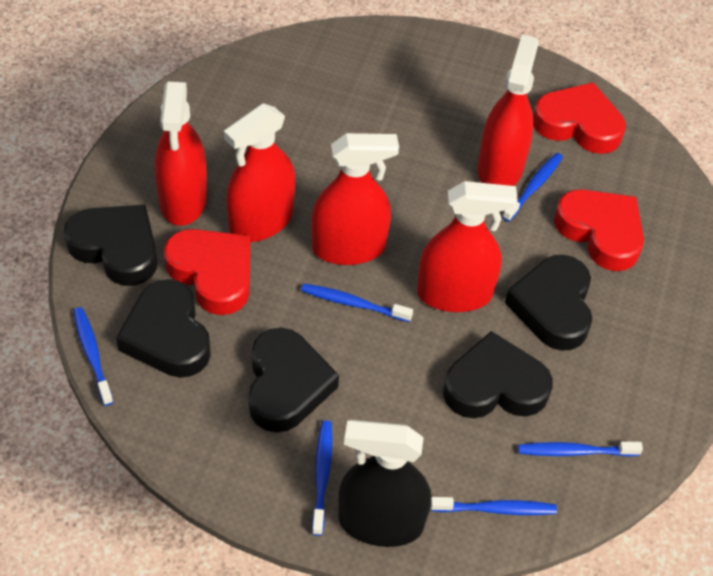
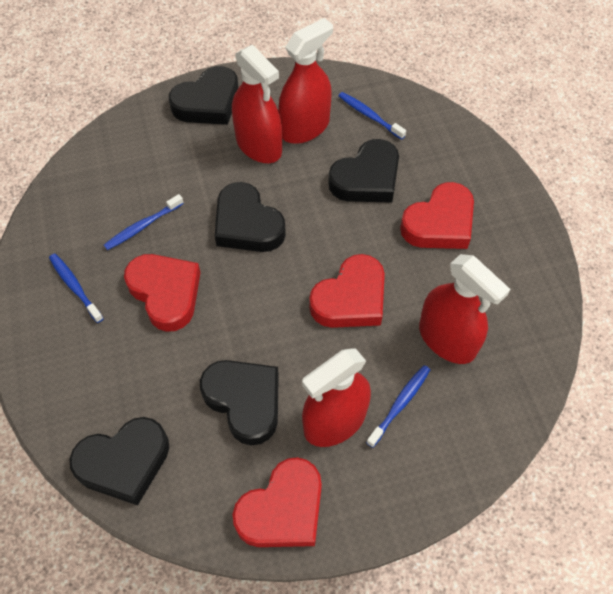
black spray bottle: 1 -> 0
blue toothbrush: 6 -> 4
red heart: 3 -> 4
red spray bottle: 5 -> 4

